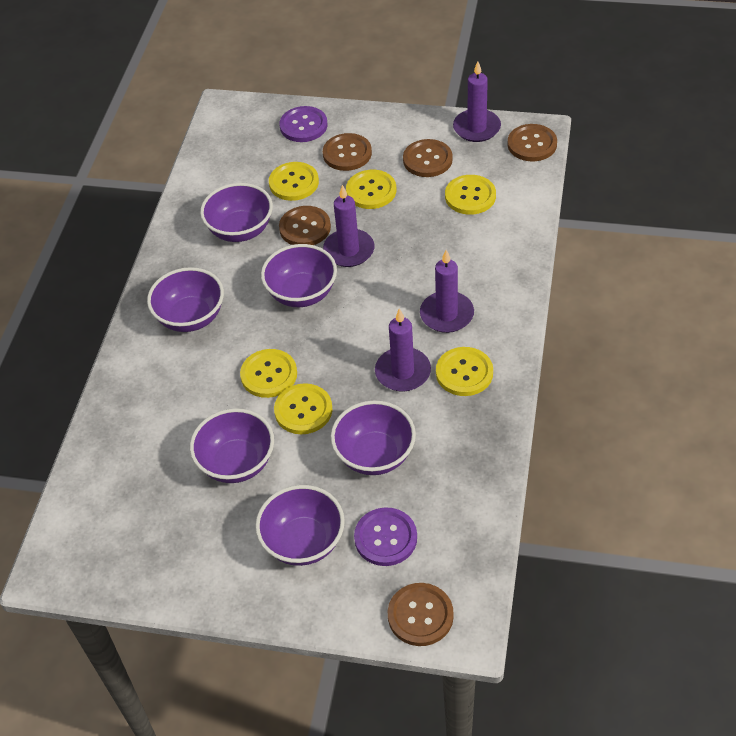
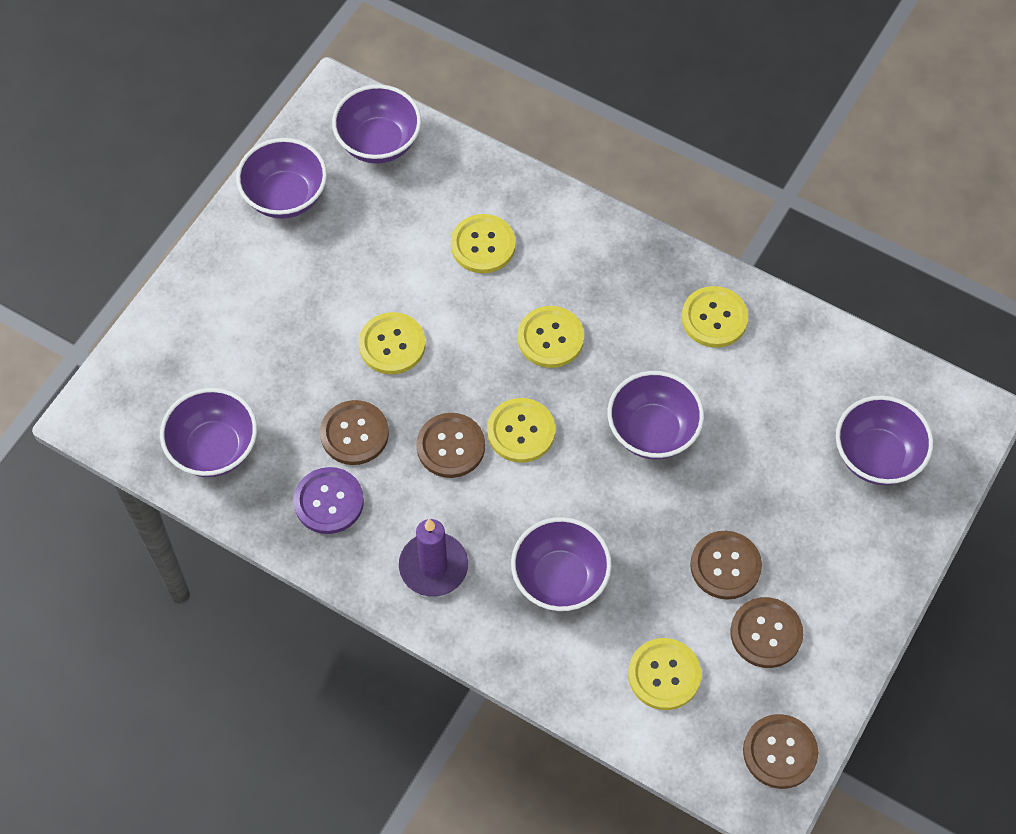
purple button: 2 -> 1
purple candle: 4 -> 1

